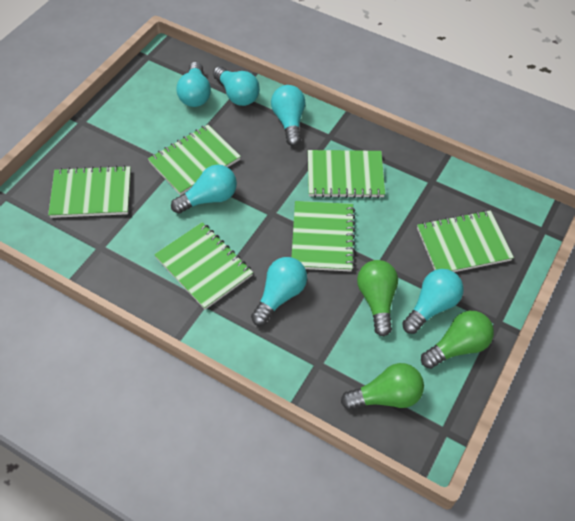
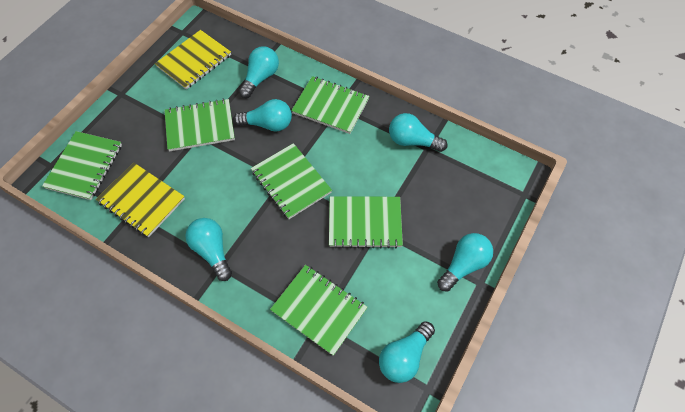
green light bulb: 3 -> 0
yellow notebook: 0 -> 2

